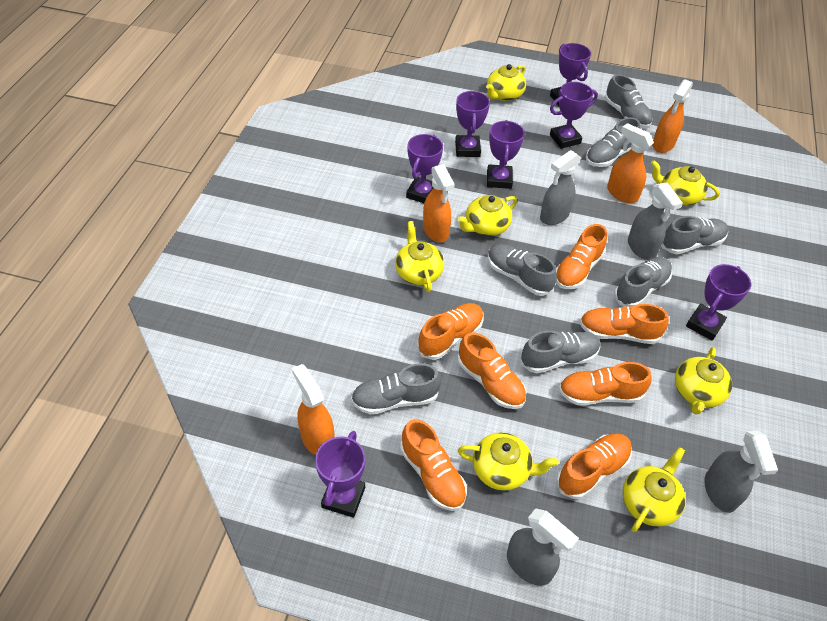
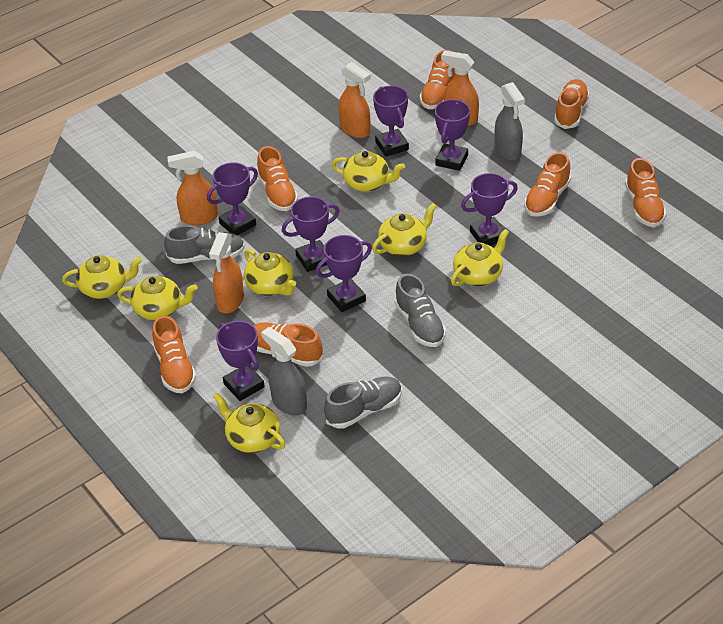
grey shoe: 7 -> 3
grey spray bottle: 4 -> 2

